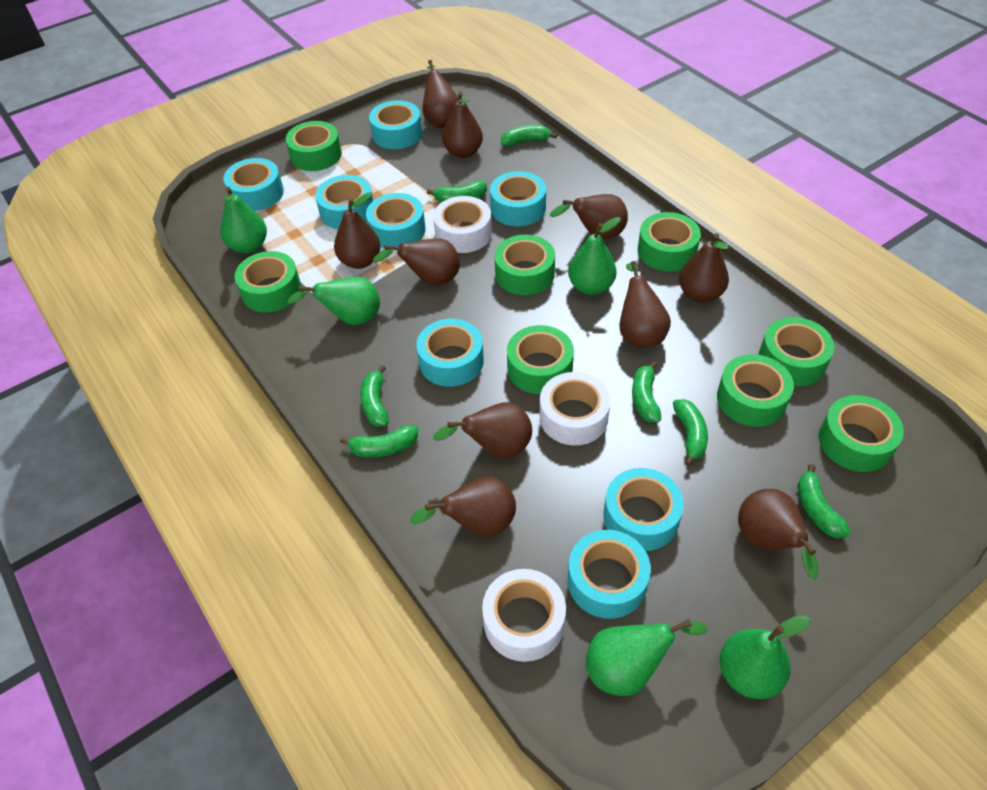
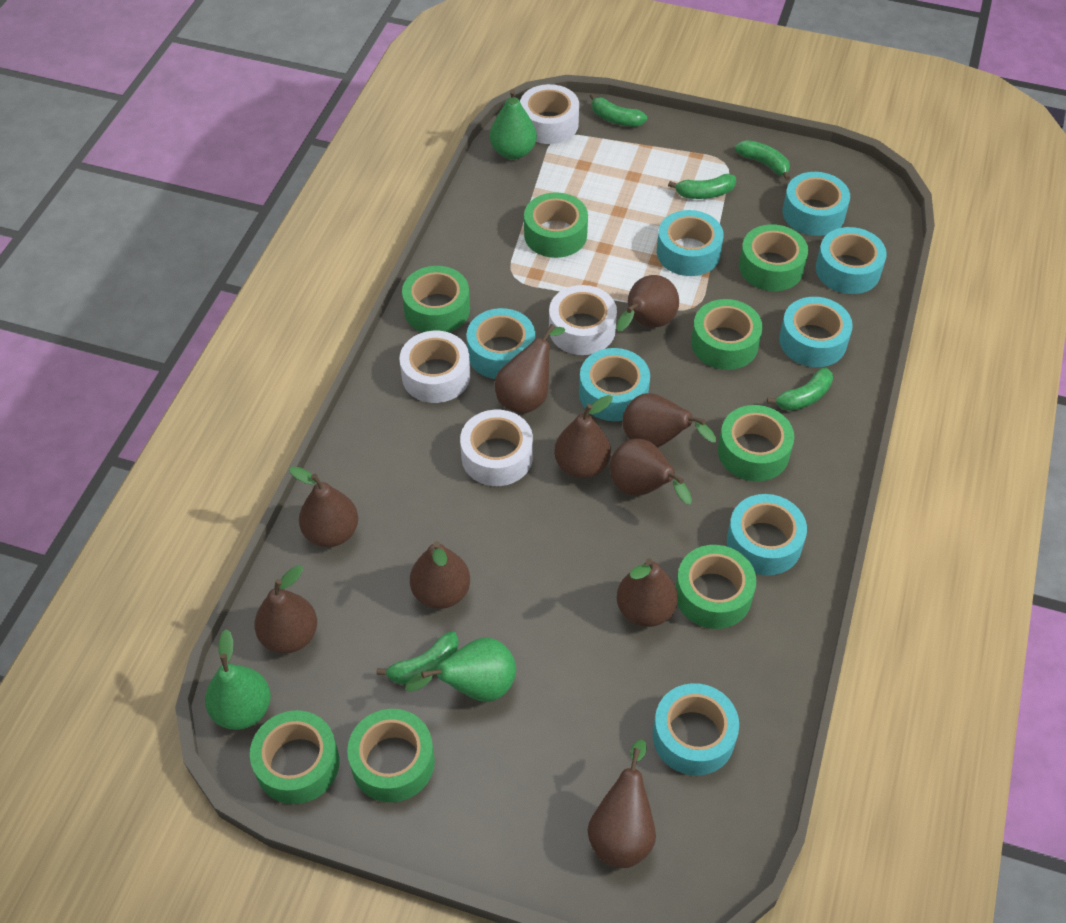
green banana: 7 -> 5
green pear: 5 -> 3
white tape: 3 -> 4

